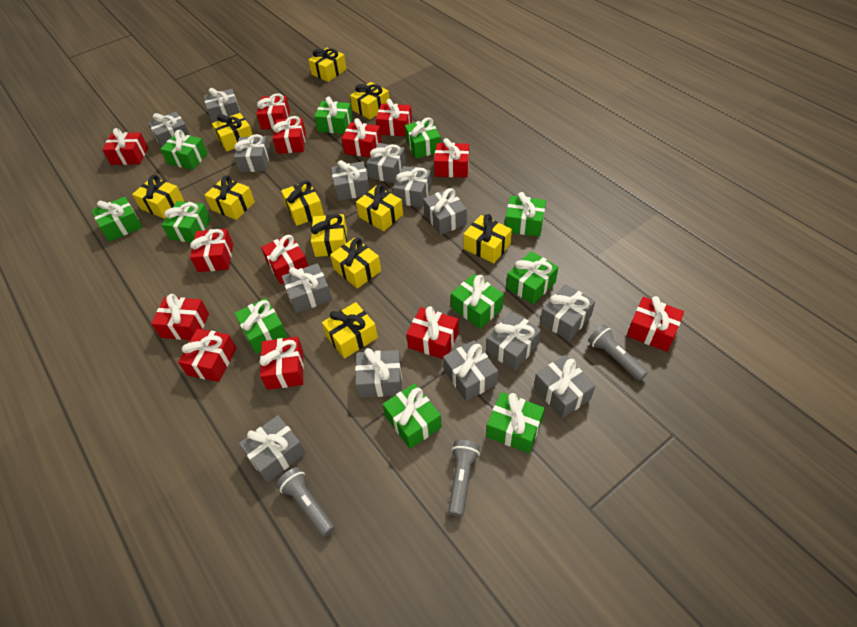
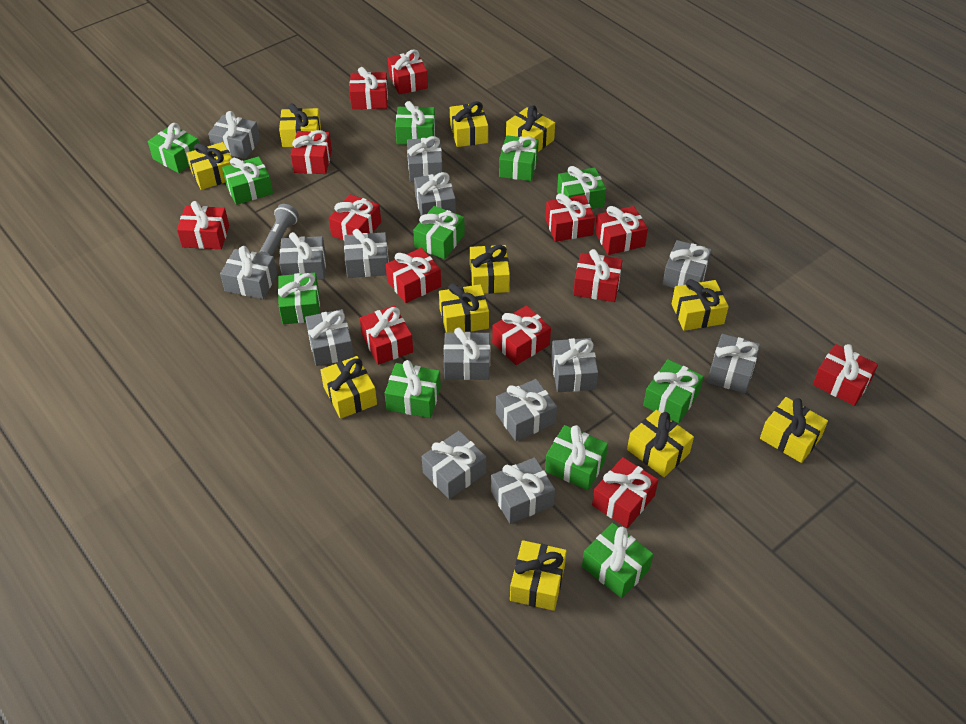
grey flashlight: 3 -> 1

